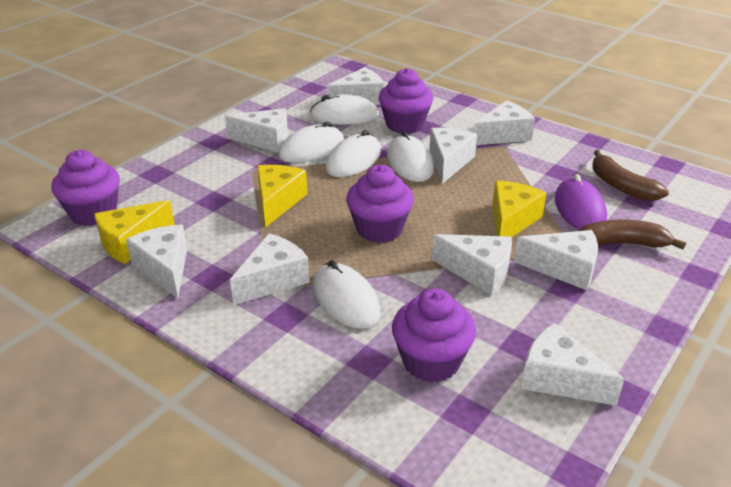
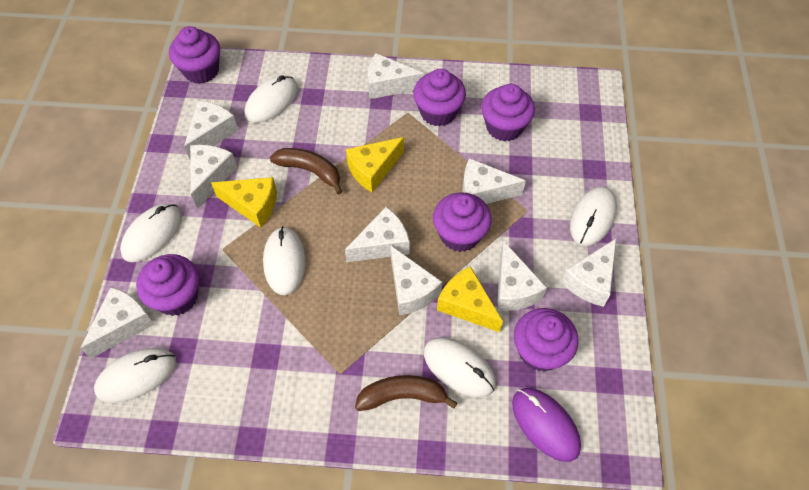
purple cupcake: 4 -> 6
white mouse: 5 -> 6

